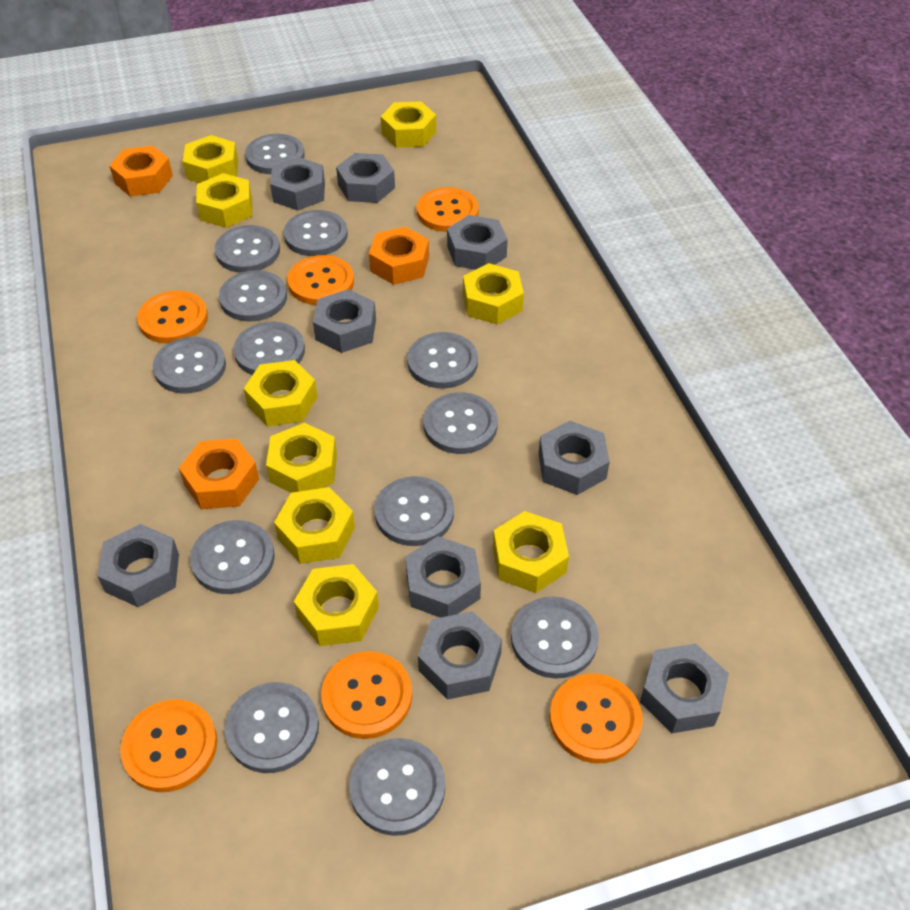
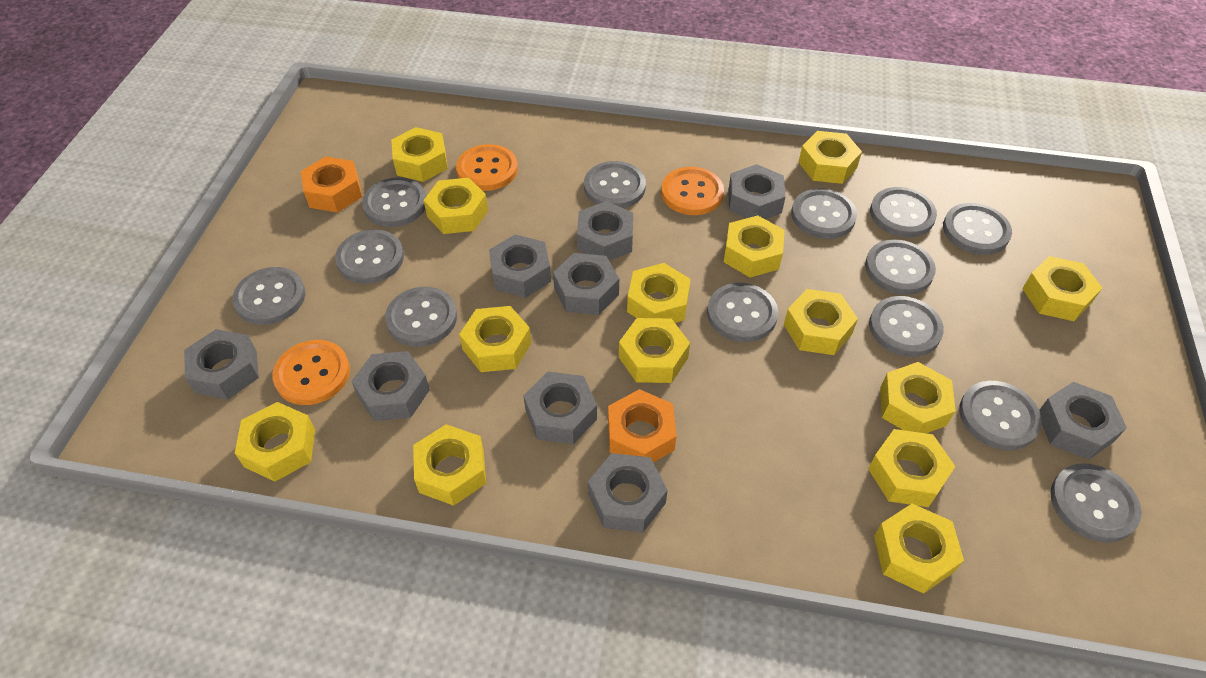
orange button: 6 -> 3
orange nut: 3 -> 2
yellow nut: 9 -> 14

